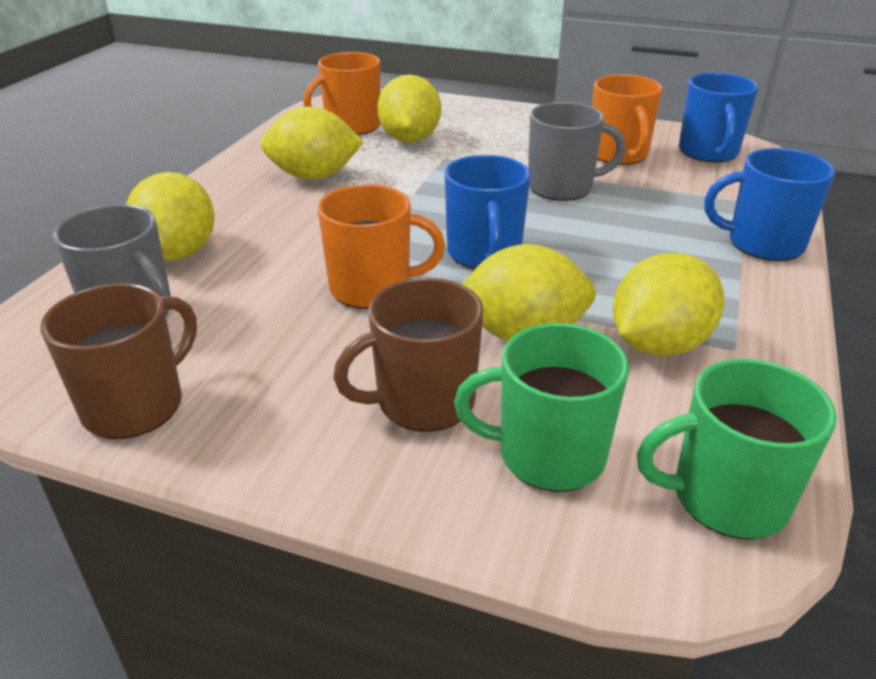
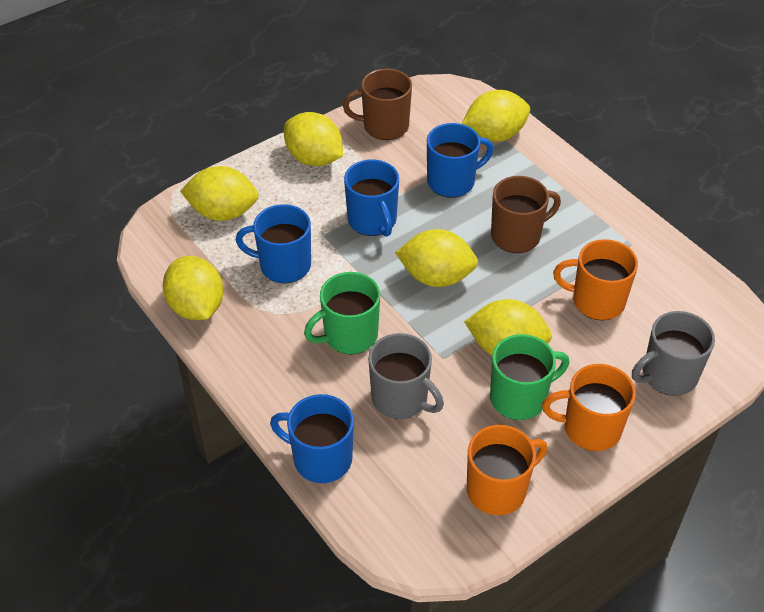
blue mug: 3 -> 4
yellow lemon: 5 -> 6

